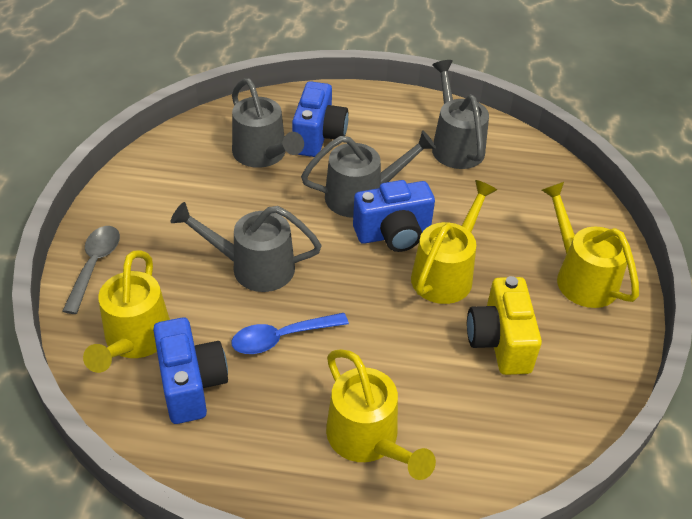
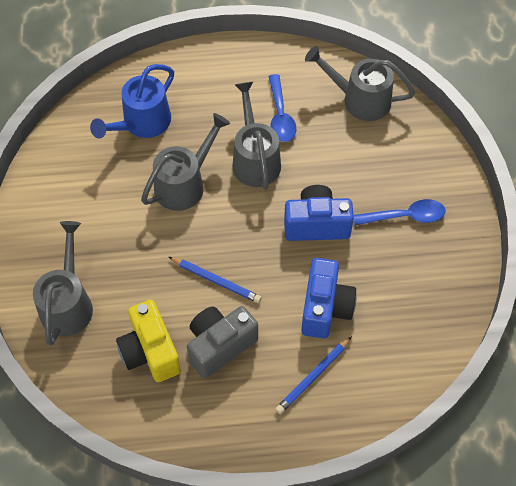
blue camera: 3 -> 2
blue pencil: 0 -> 2
blue spoon: 1 -> 2
blue watering can: 0 -> 1
grey camera: 0 -> 1
grey spoon: 1 -> 0
yellow watering can: 4 -> 0

